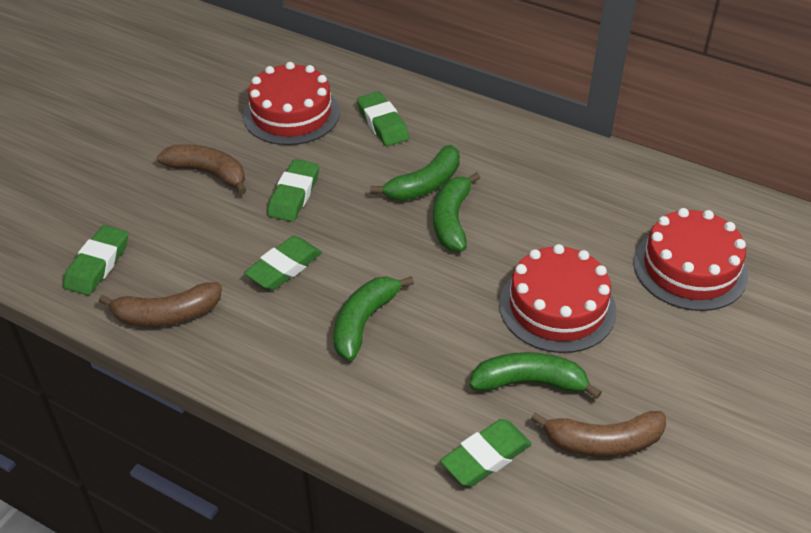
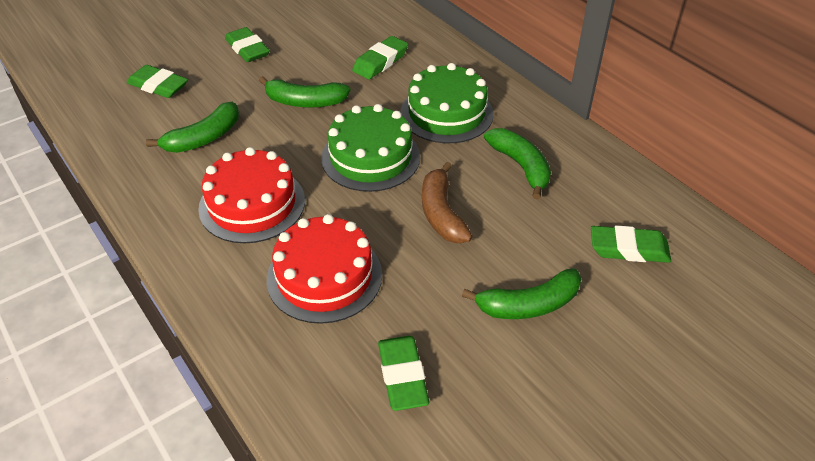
brown banana: 3 -> 1
green cake: 0 -> 2
red cake: 3 -> 2

